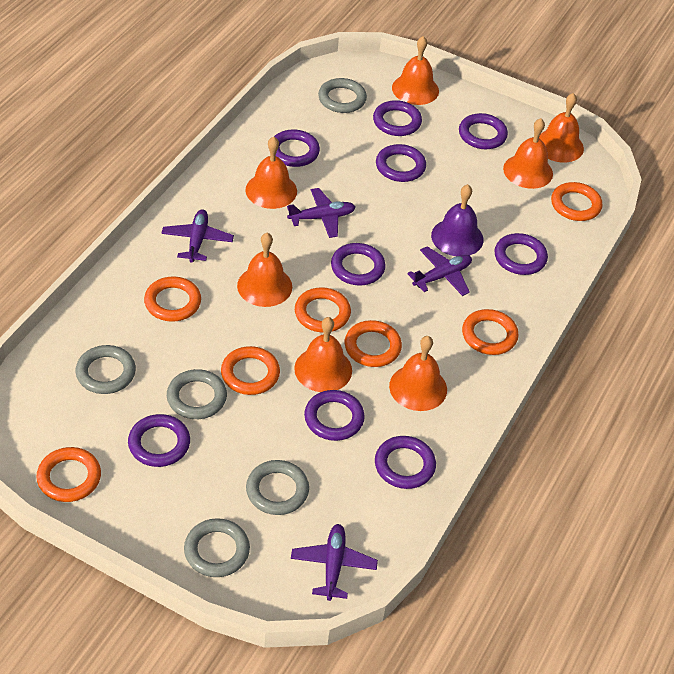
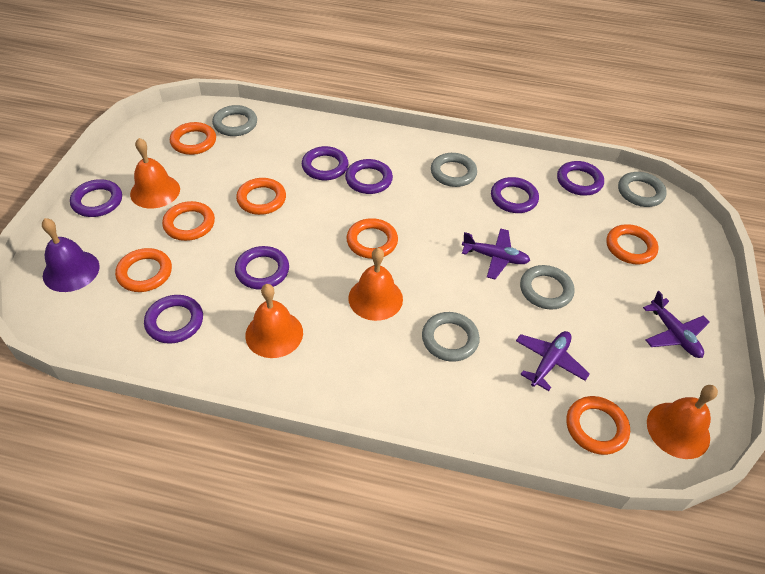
orange bell: 7 -> 4
purple plane: 4 -> 3
purple ring: 9 -> 7

